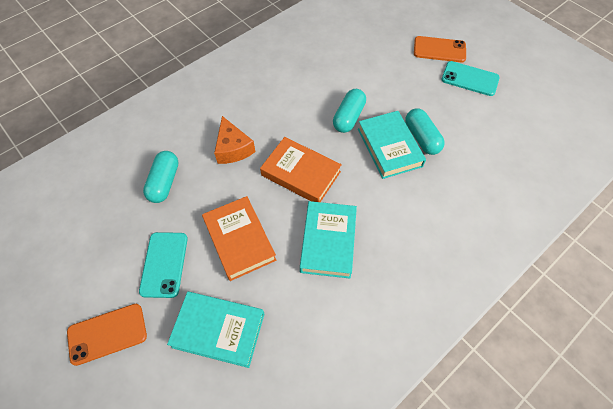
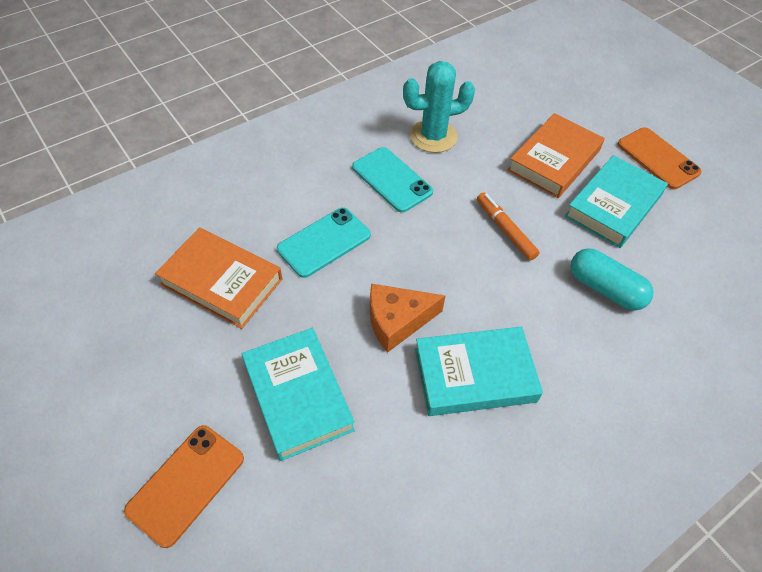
orange marker: 0 -> 1
turquoise cactus: 0 -> 1
turquoise capsule: 3 -> 1

